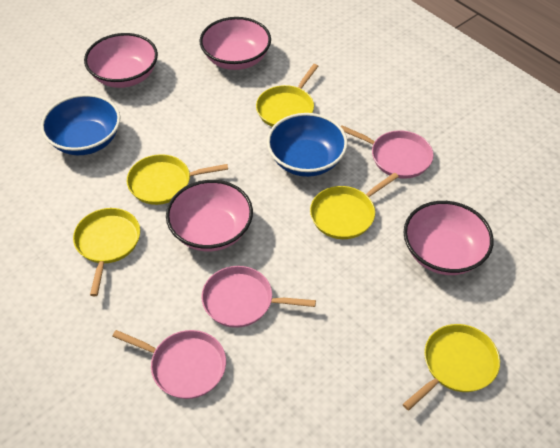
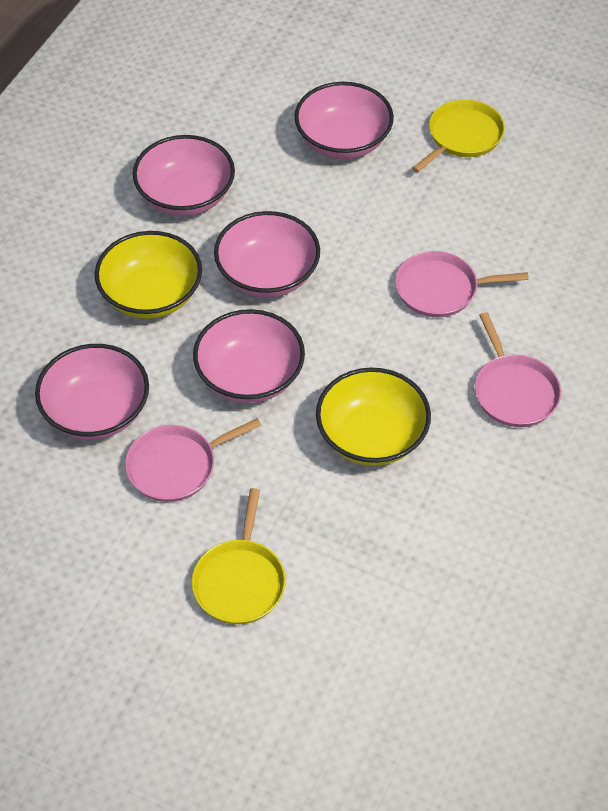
blue bowl: 2 -> 0
pink bowl: 4 -> 5
yellow bowl: 0 -> 2
yellow pan: 5 -> 2

